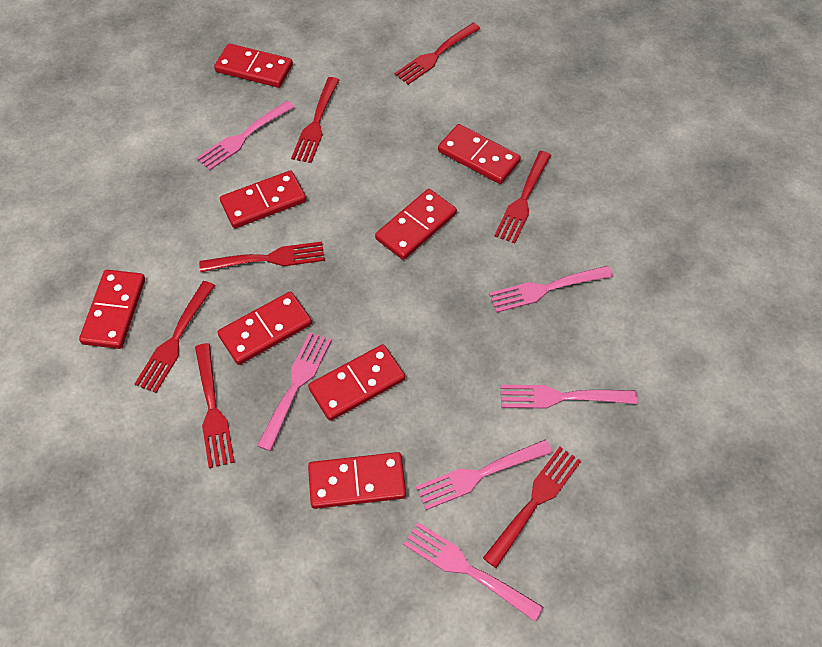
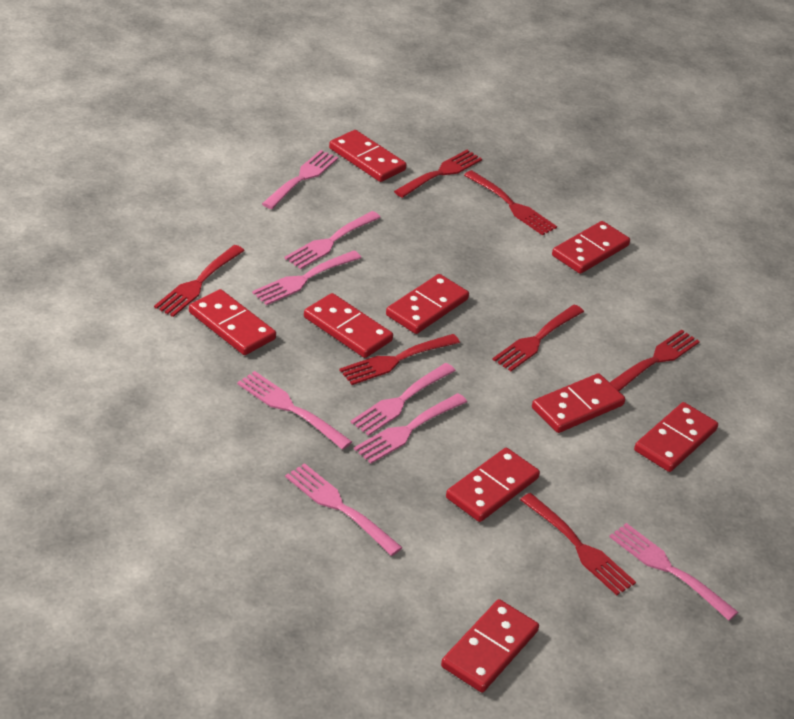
pink fork: 6 -> 8
red domino: 8 -> 9

